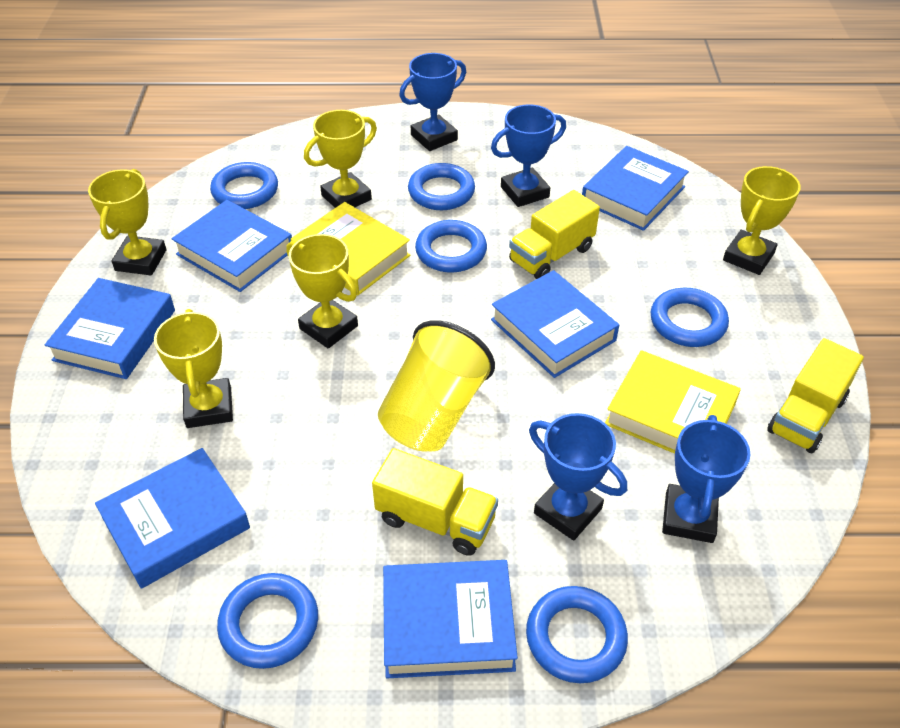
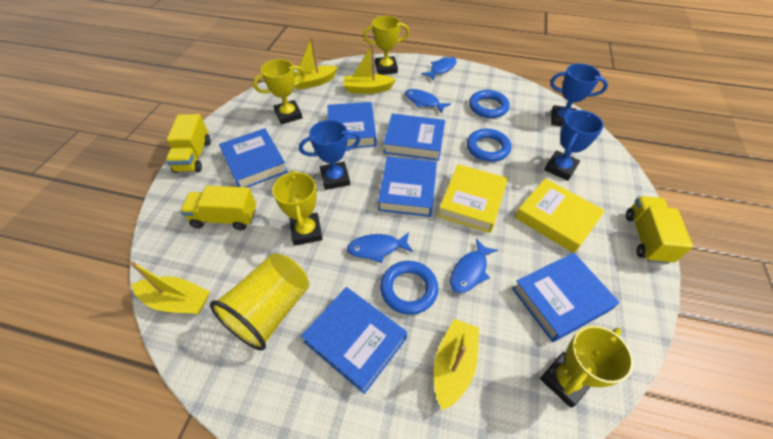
blue fish: 0 -> 4
blue ring: 6 -> 3
blue trophy: 4 -> 3
yellow boat: 0 -> 4
yellow trophy: 5 -> 4

